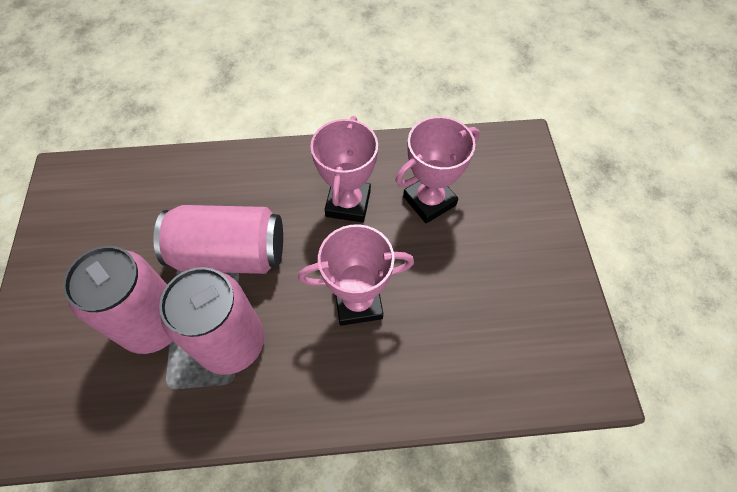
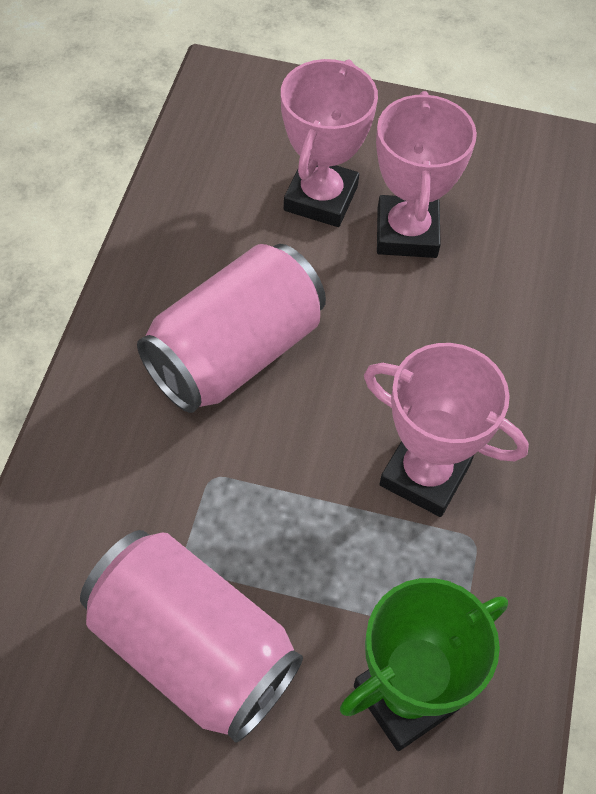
green trophy: 0 -> 1
pink can: 3 -> 2

